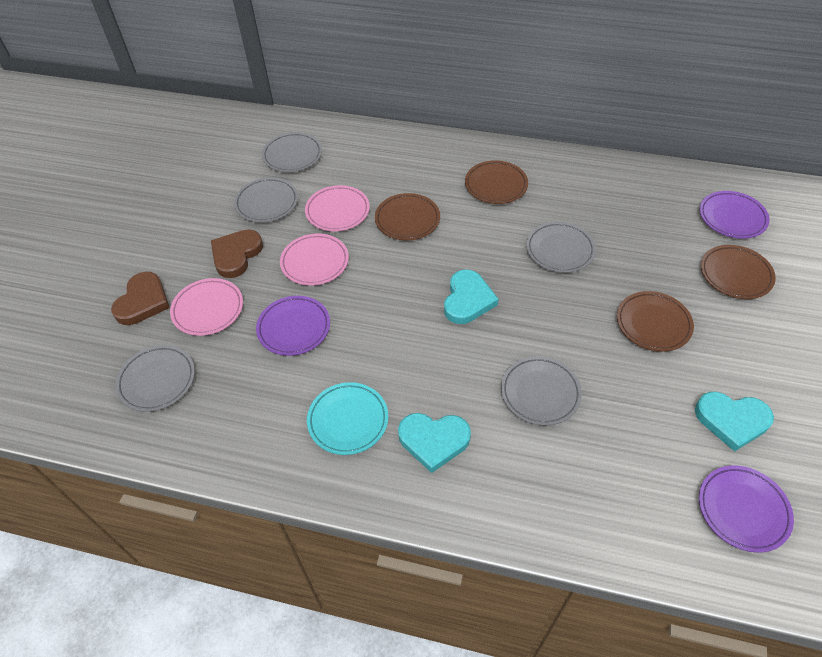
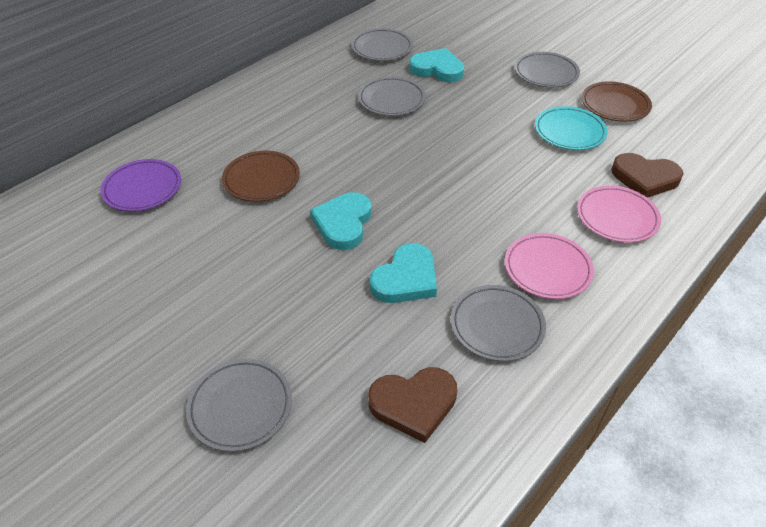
brown plate: 4 -> 2
pink plate: 3 -> 2
purple plate: 3 -> 1

